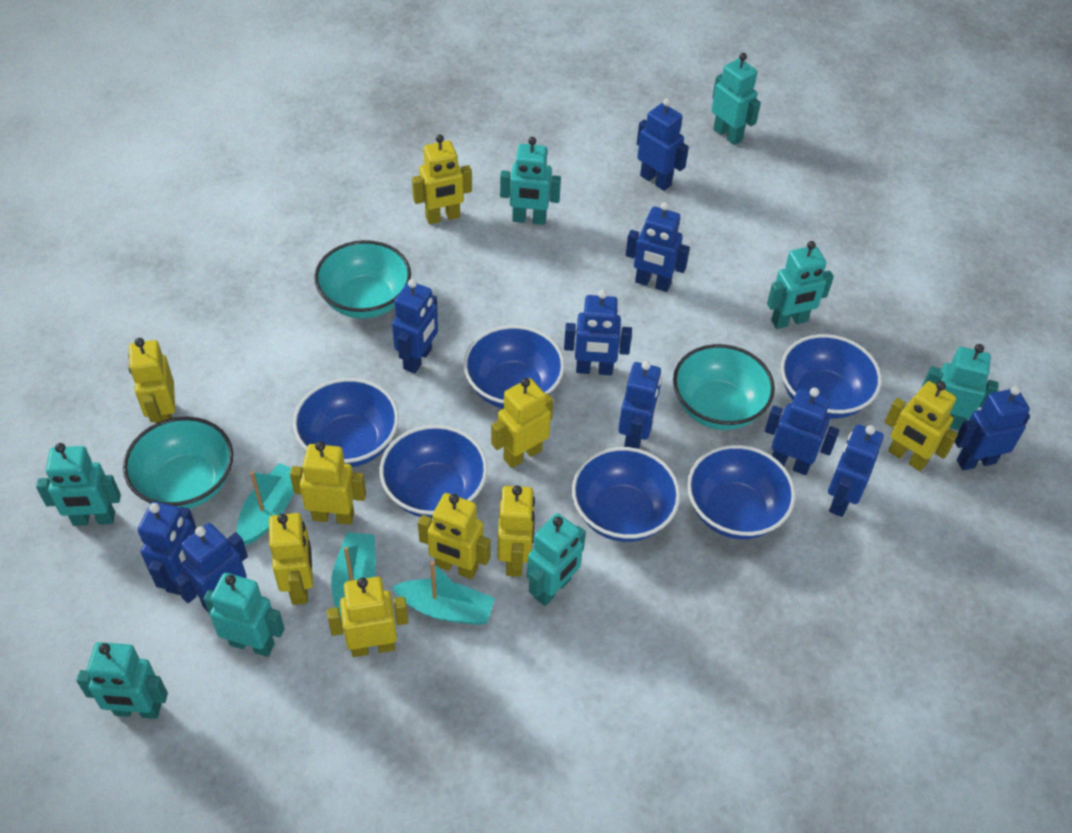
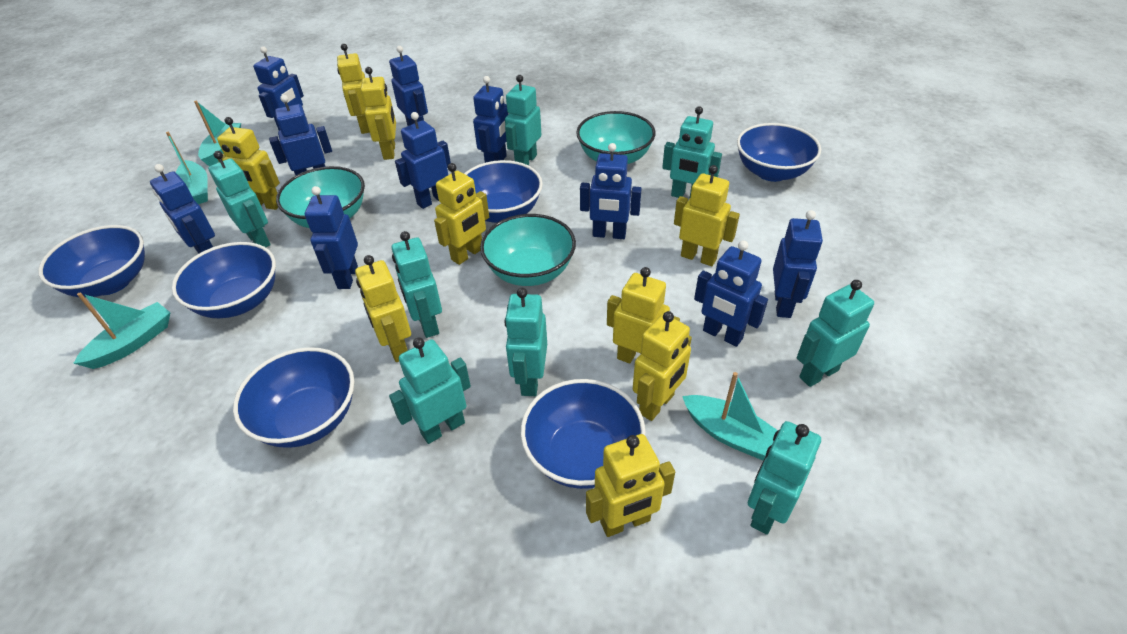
turquoise boat: 3 -> 4

